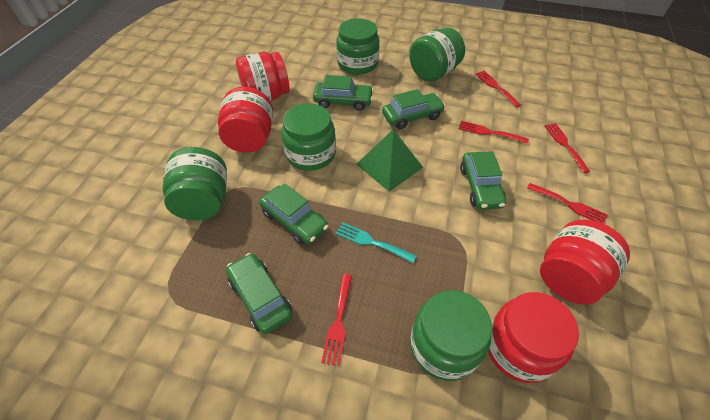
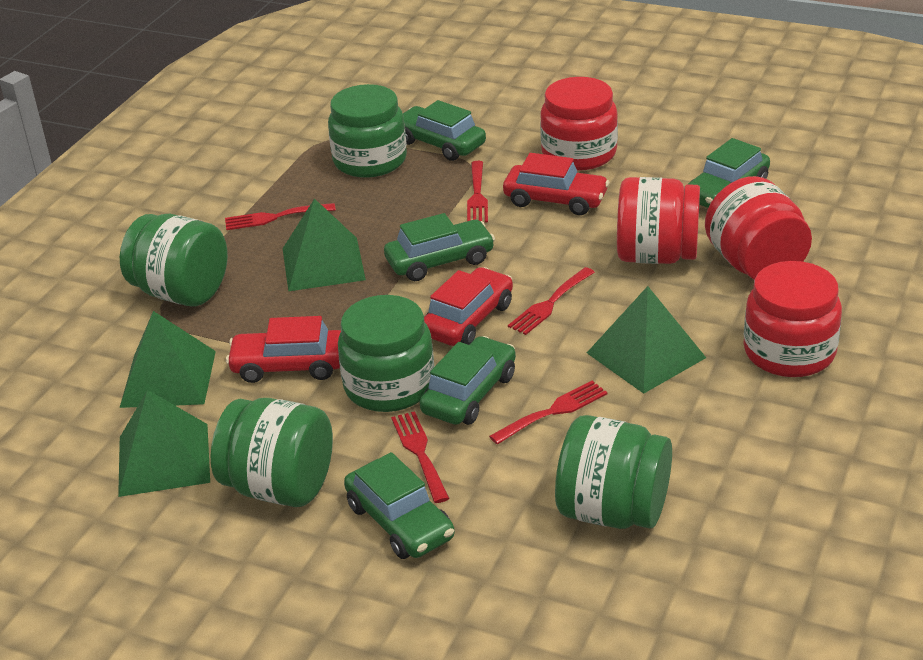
green pyramid: 1 -> 4
red car: 0 -> 3
turquoise fork: 1 -> 0

